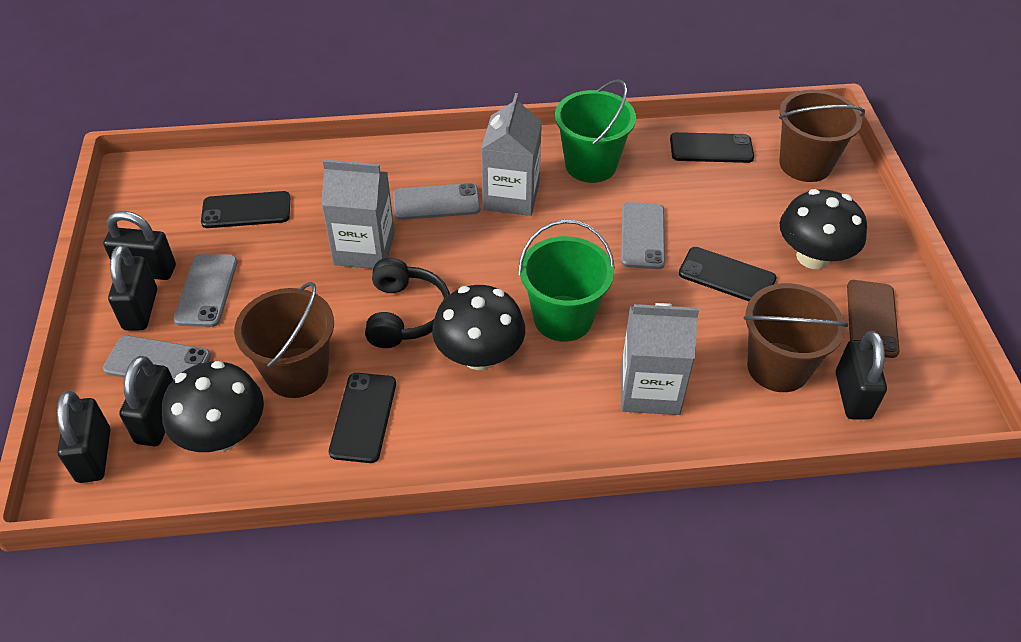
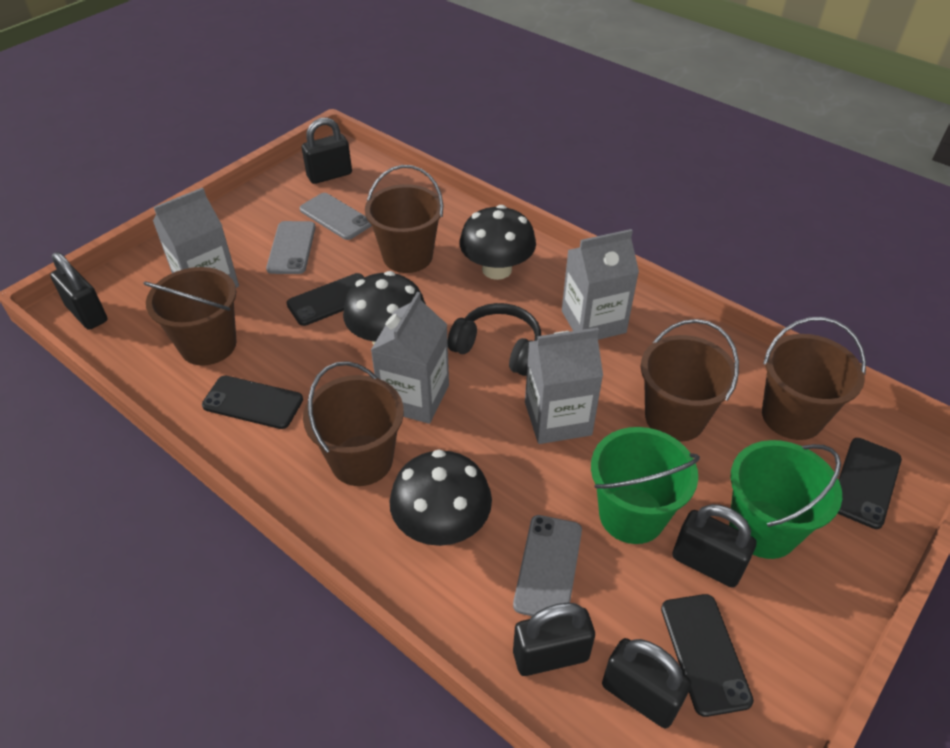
brown bucket: 3 -> 5
brown phone: 1 -> 0
grey carton: 3 -> 4
grey phone: 4 -> 3

